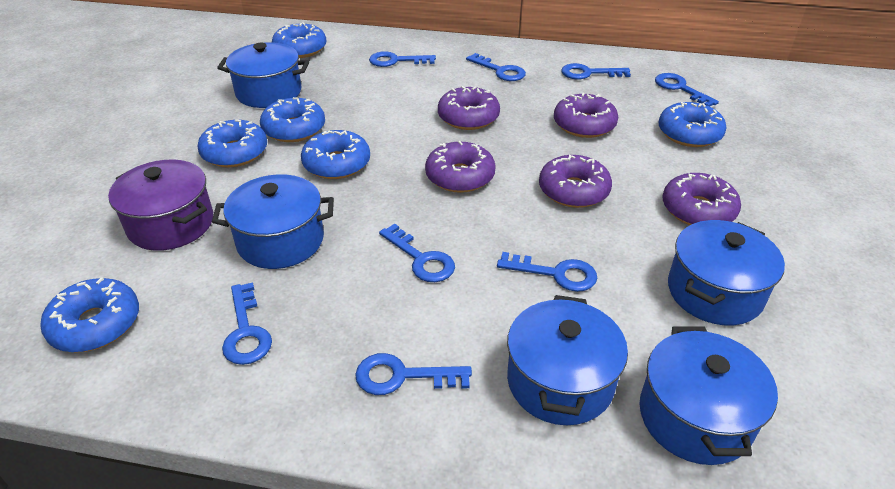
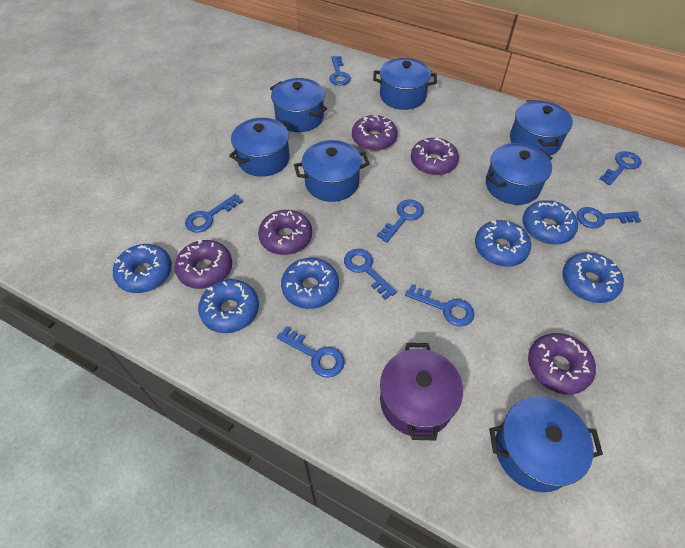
blue pot: 5 -> 7

